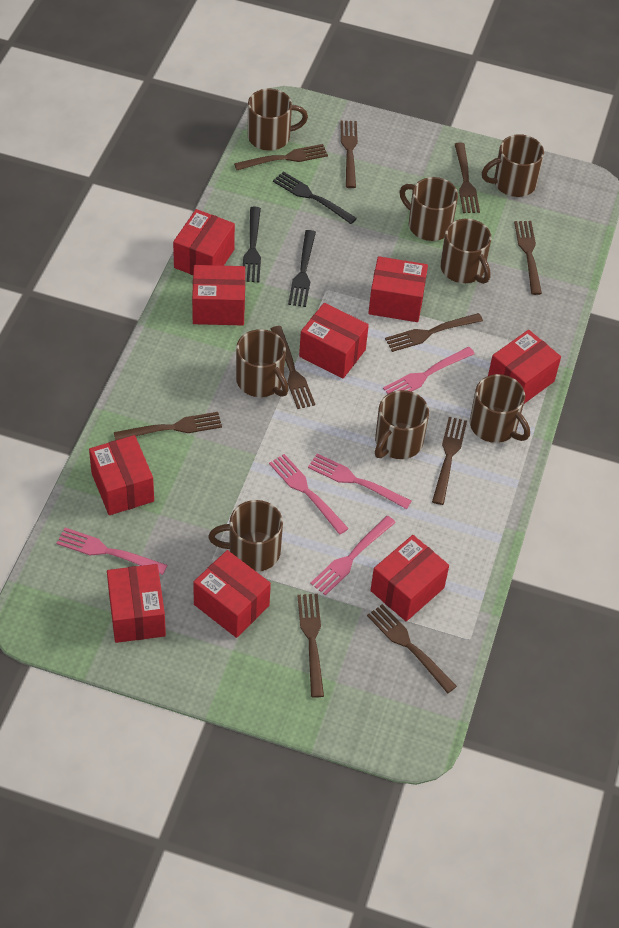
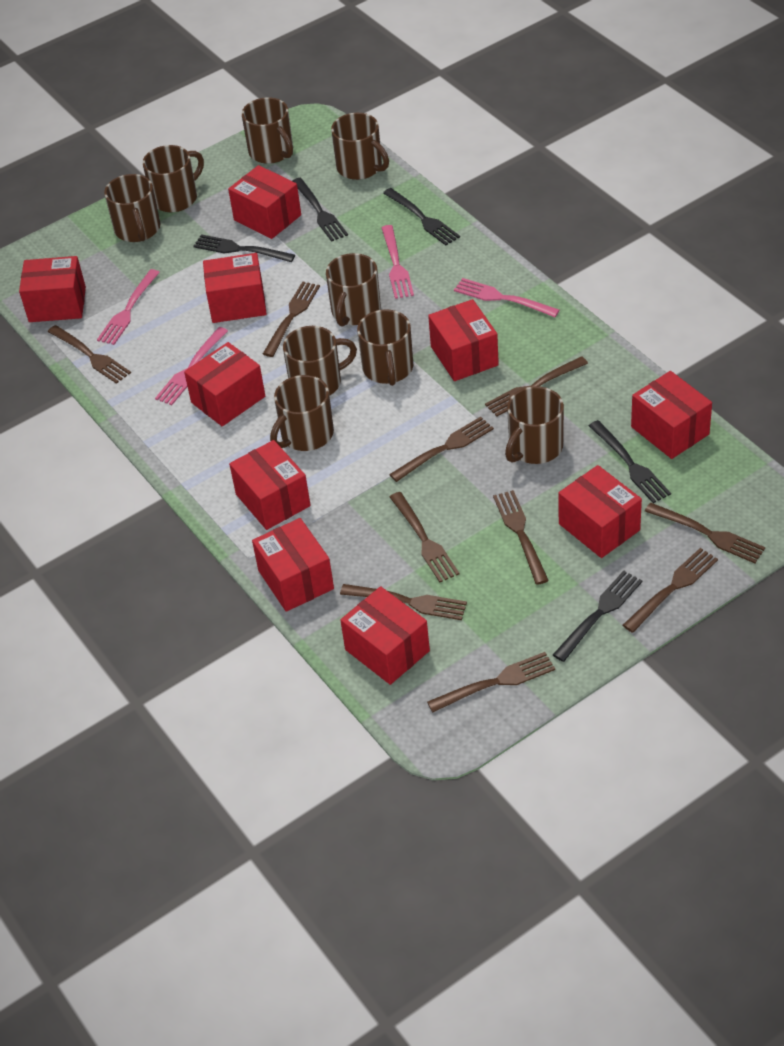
black fork: 3 -> 5
brown mug: 8 -> 9
pink fork: 5 -> 4
red box: 9 -> 10

